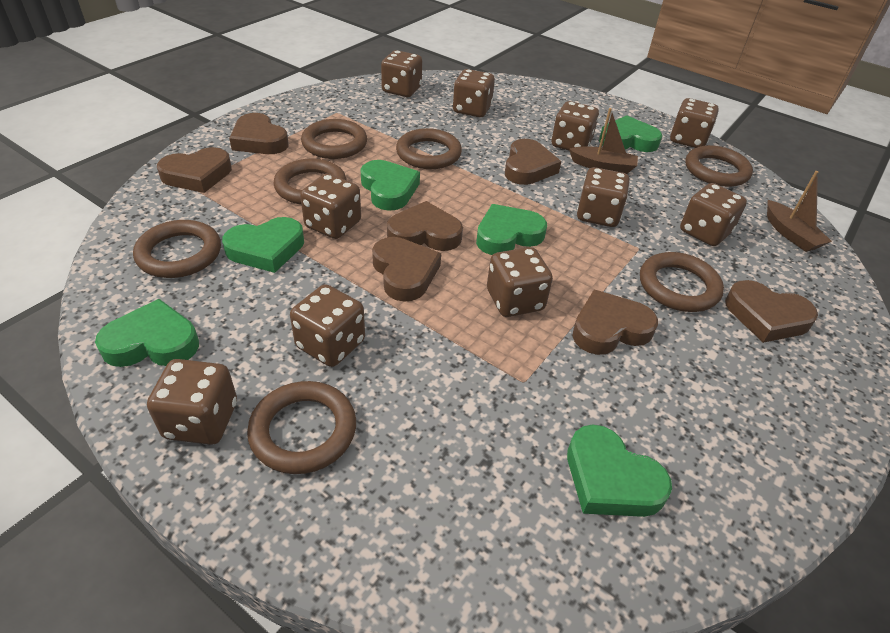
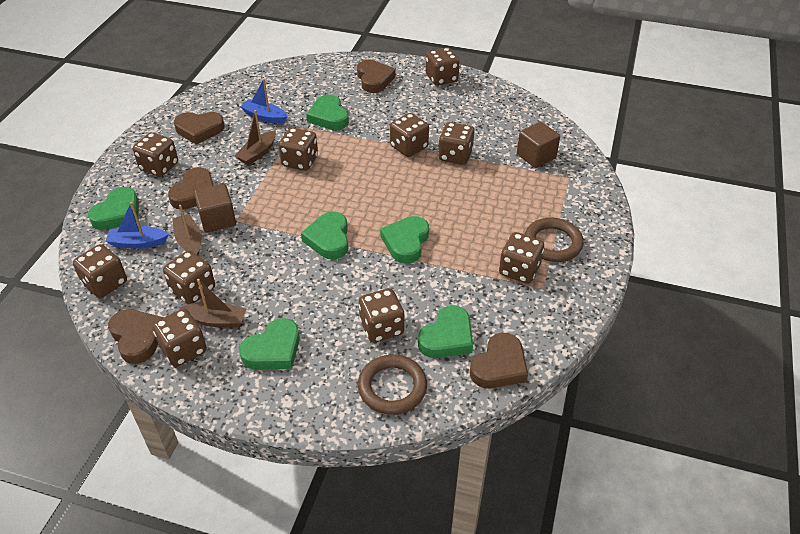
blue boat: 0 -> 2
brown boat: 2 -> 3
brown cube: 0 -> 2
brown heart: 7 -> 5
brown ring: 7 -> 2

